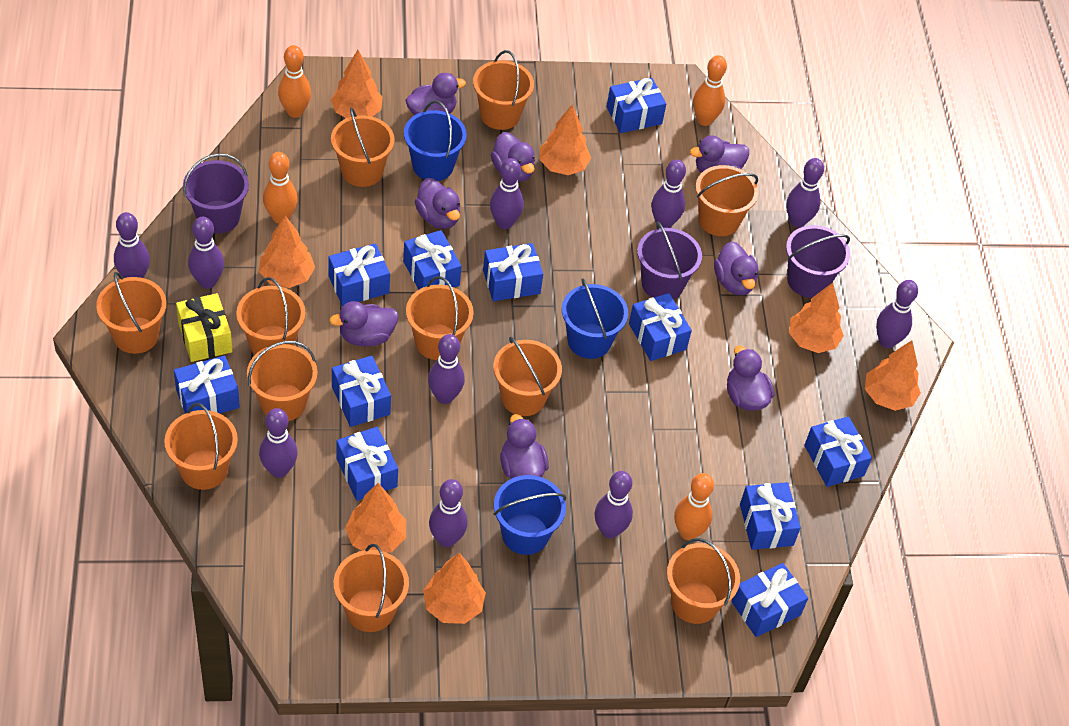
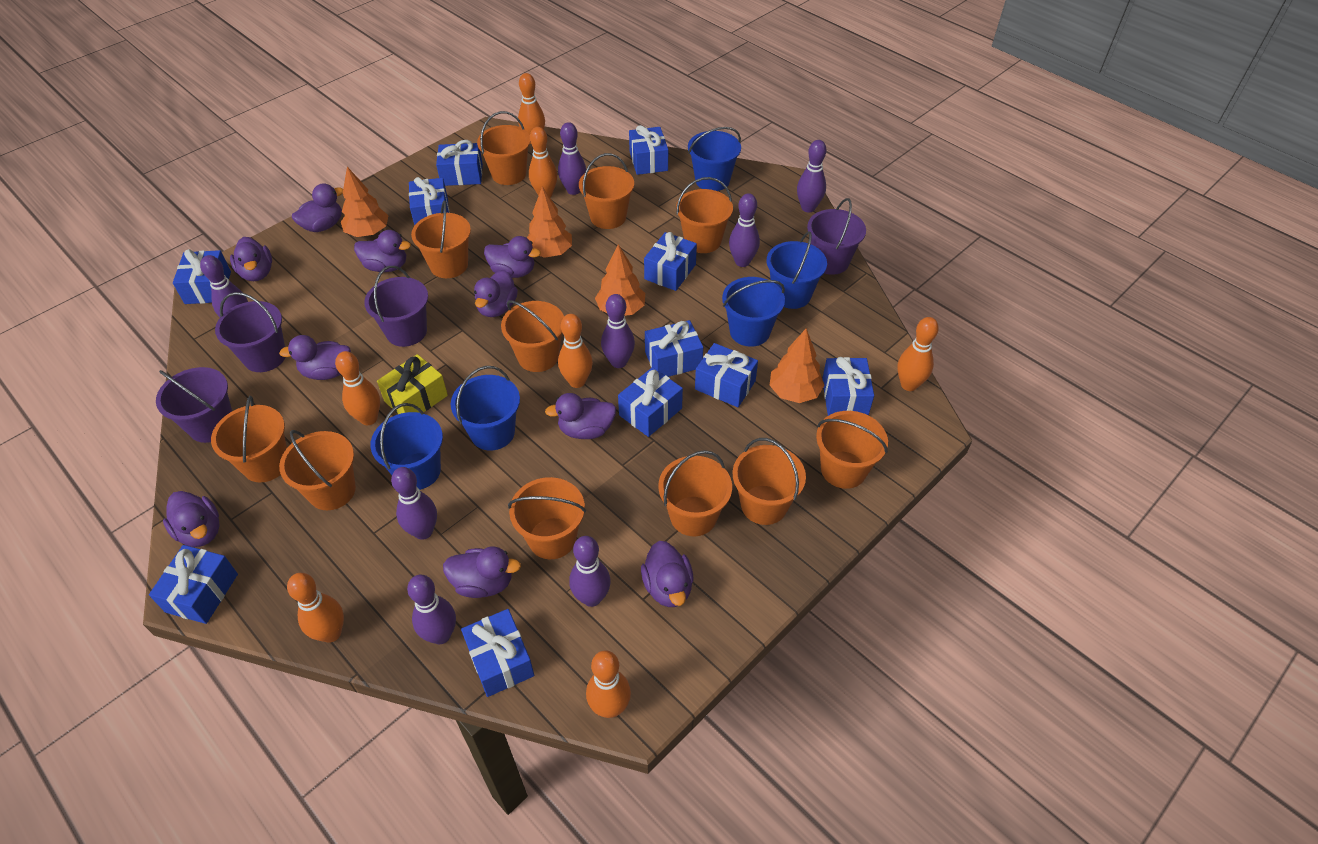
blue bucket: 3 -> 5
orange bowling pin: 4 -> 7
orange tree: 7 -> 4
purple bowling pin: 10 -> 8
purple bucket: 3 -> 4
purple duck: 8 -> 10

